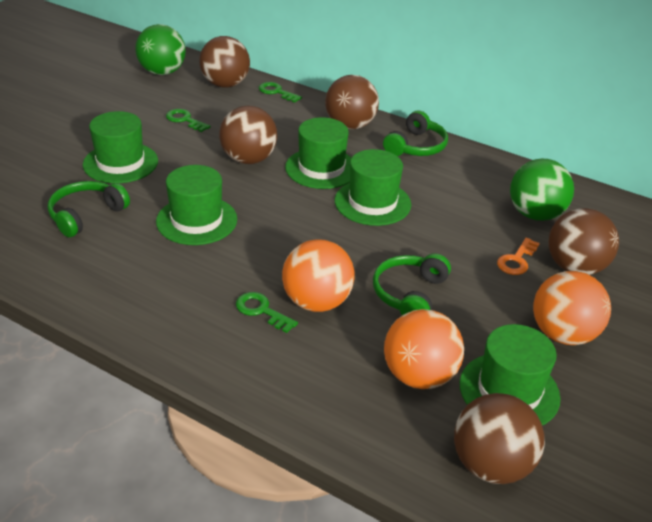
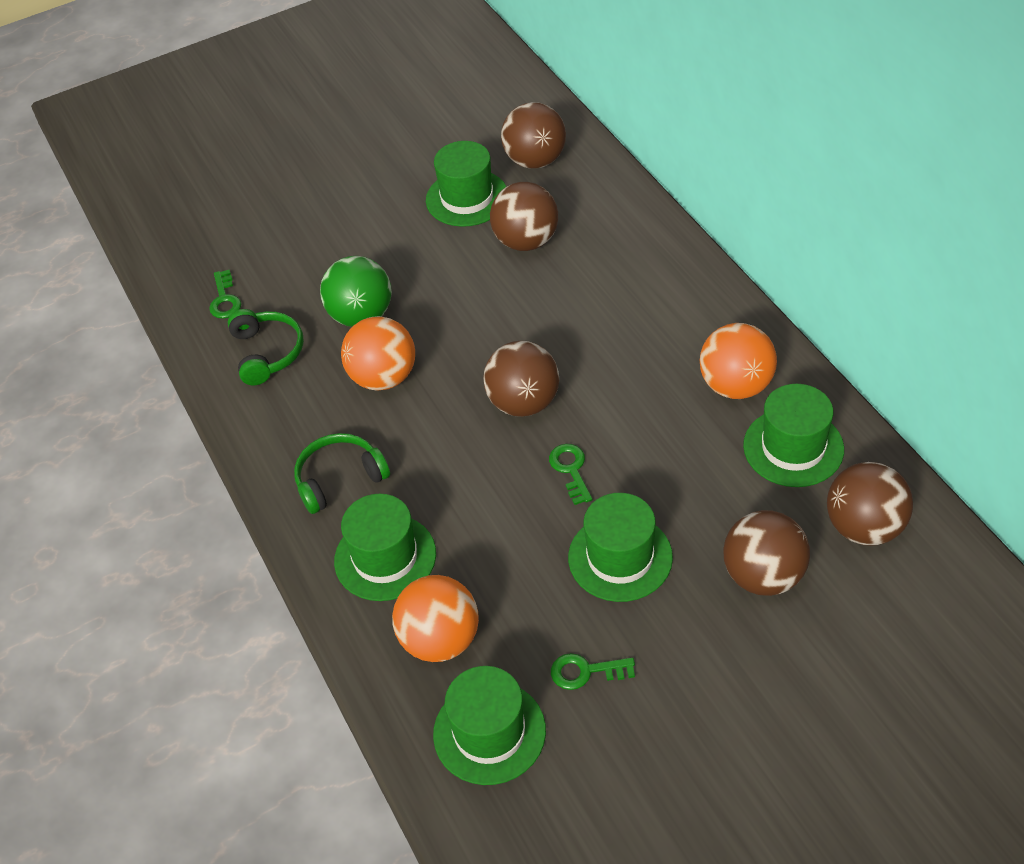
green ball: 2 -> 1
green headphones: 3 -> 2
orange key: 1 -> 0

